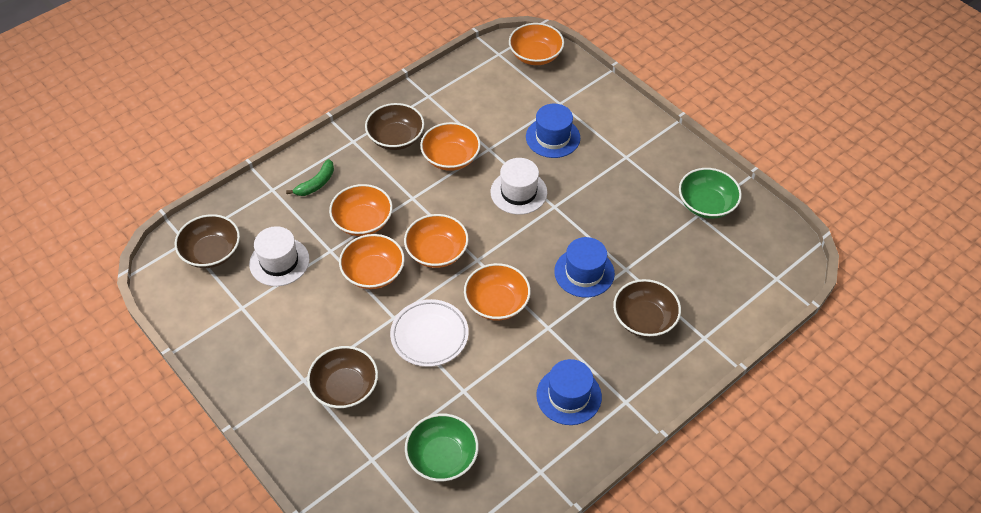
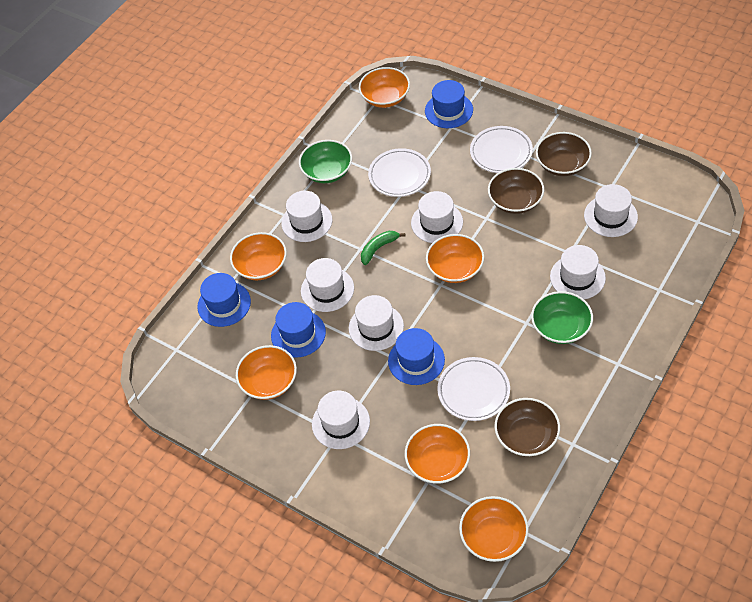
blue hat: 3 -> 4
brown bowl: 4 -> 3
white hat: 2 -> 7
white plate: 1 -> 3

